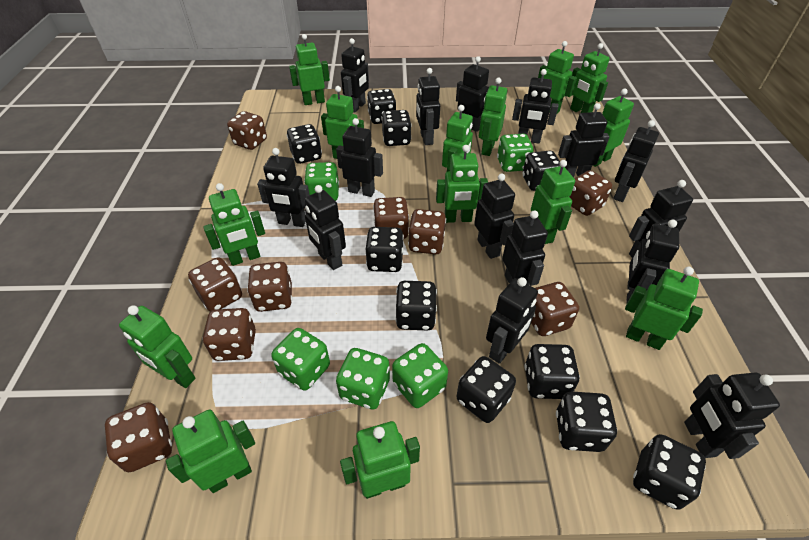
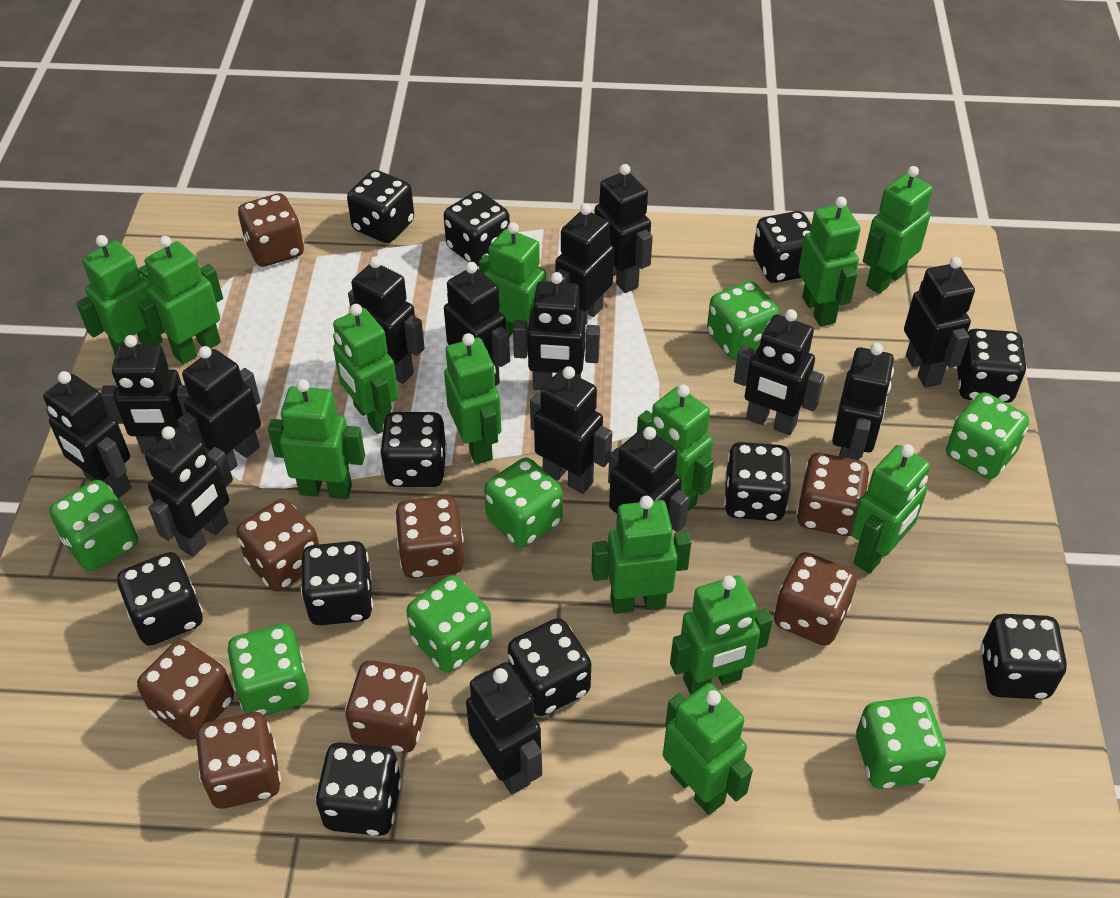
black dice: 10 -> 11
brown dice: 9 -> 8
green dice: 5 -> 7
green robot: 14 -> 13

